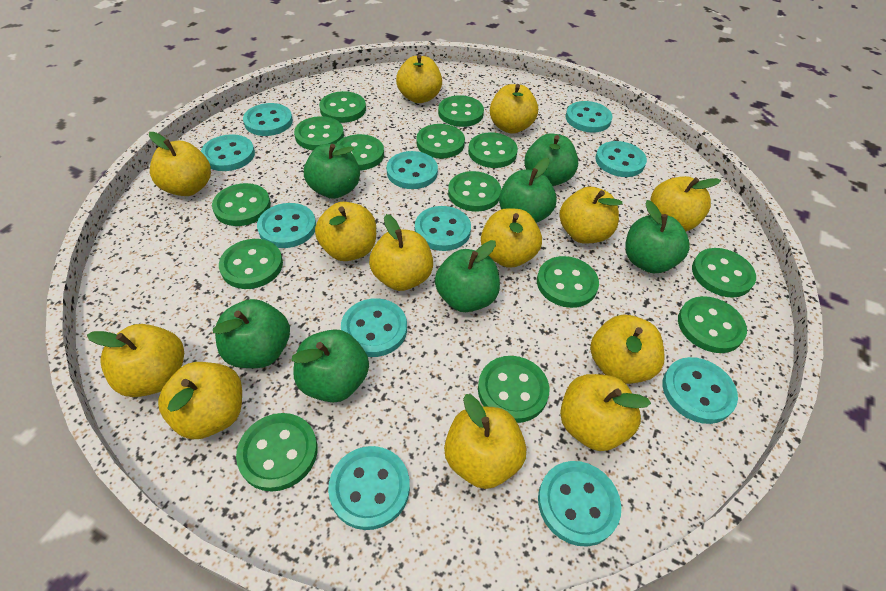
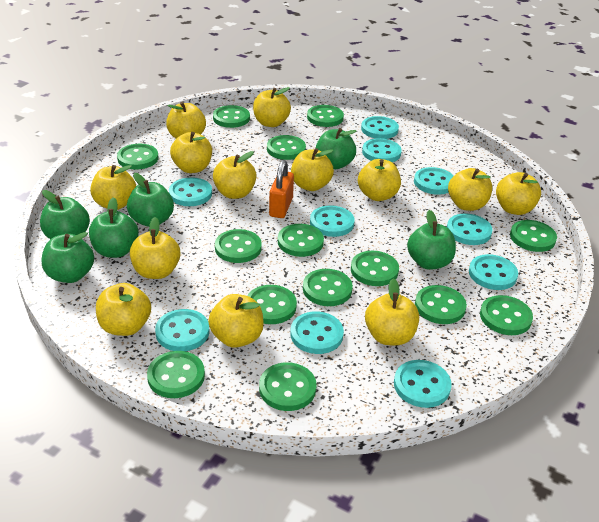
green apple: 7 -> 6
orange padlock: 0 -> 1
turquoise button: 11 -> 10

